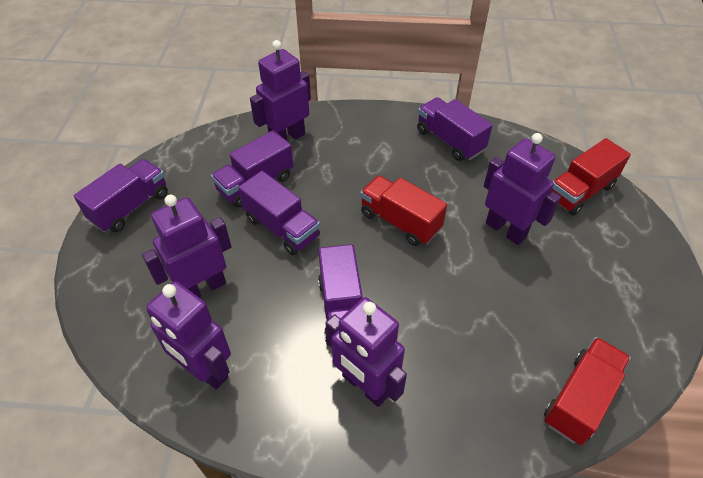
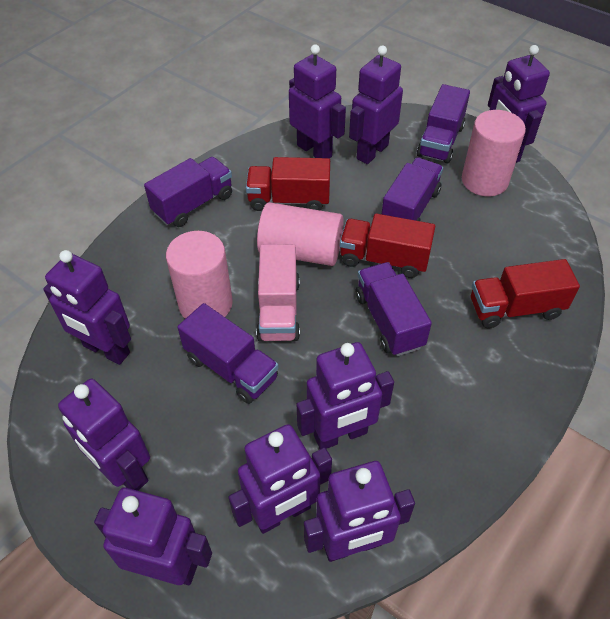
pink cylinder: 0 -> 3
pink truck: 0 -> 1
purple robot: 5 -> 9

